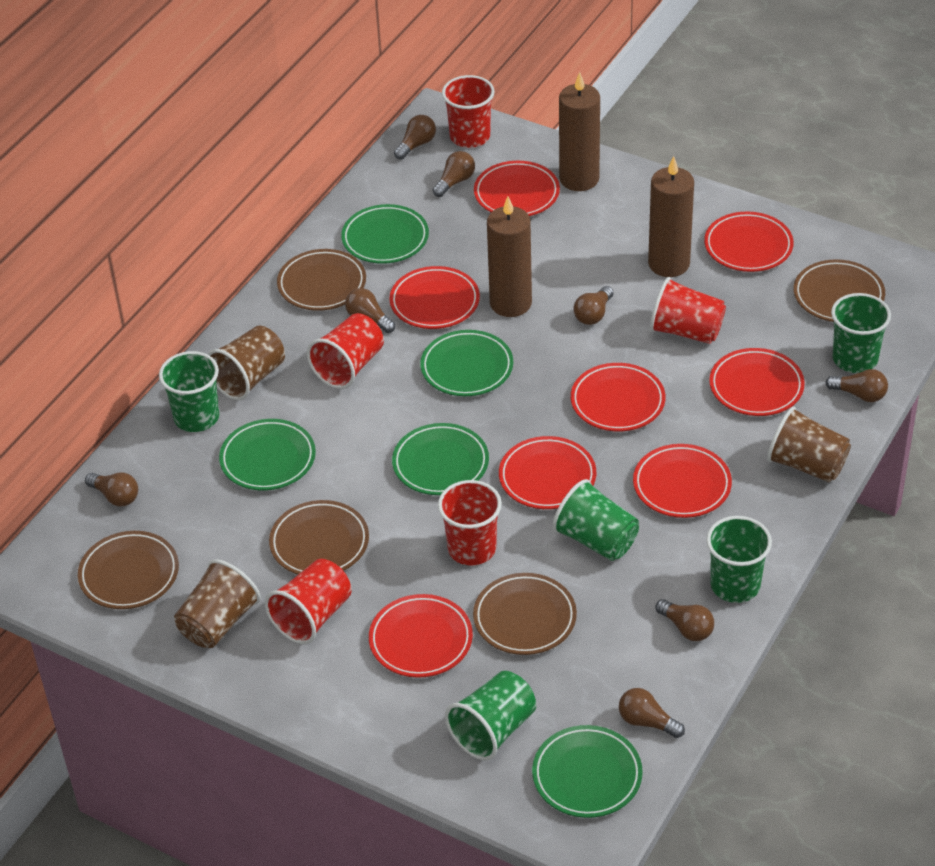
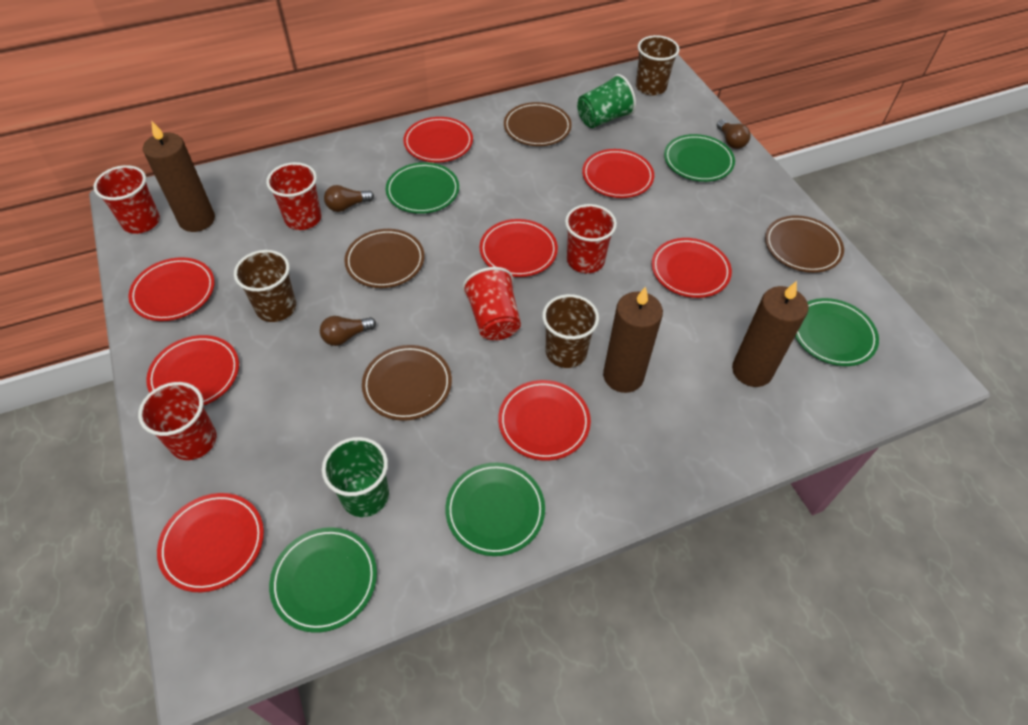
brown light bulb: 8 -> 3
brown plate: 5 -> 4
green cup: 5 -> 2

